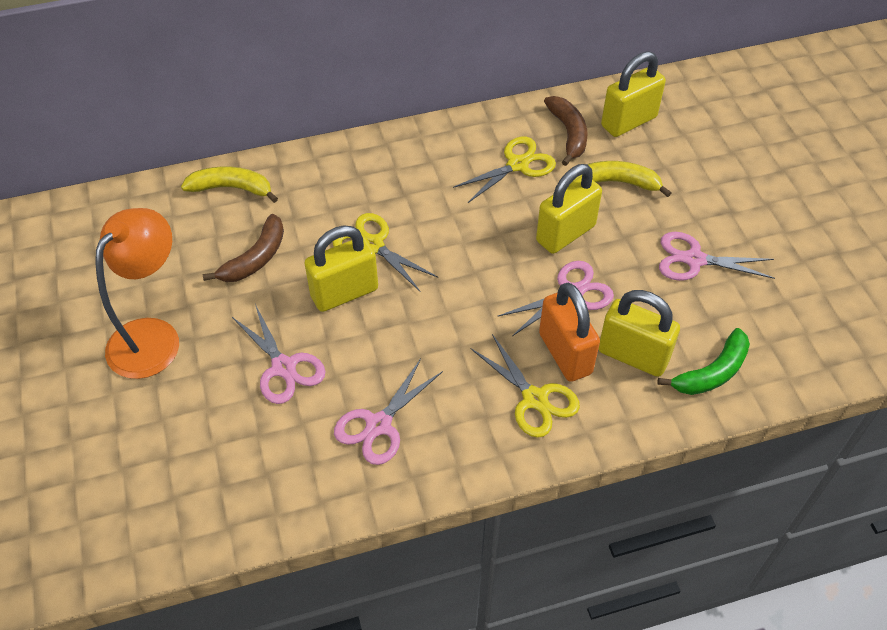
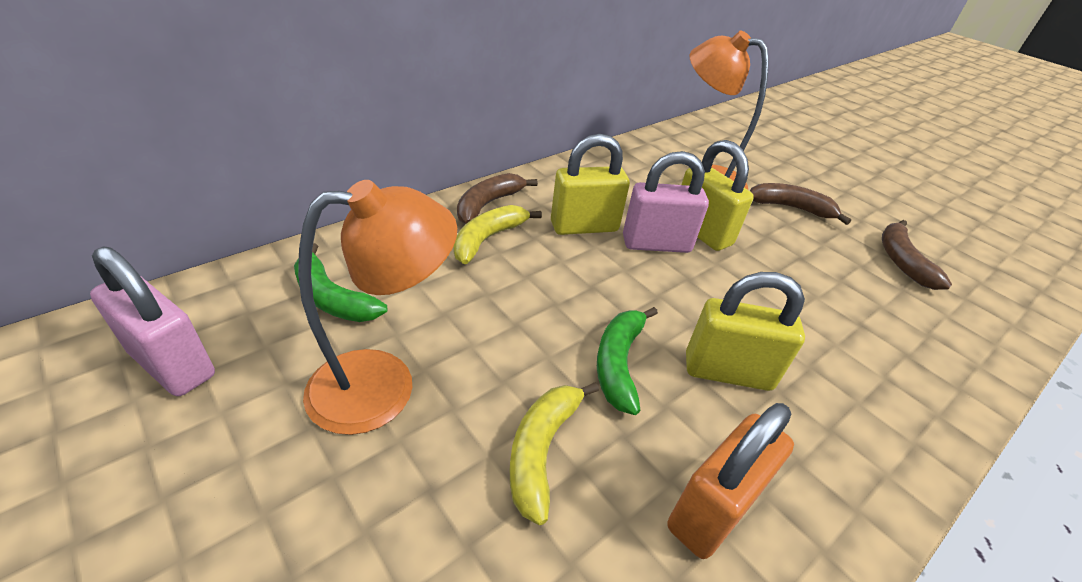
brown banana: 2 -> 3
green banana: 1 -> 2
orange lamp: 1 -> 2
pink padlock: 0 -> 2
pink scissors: 4 -> 0
yellow padlock: 4 -> 3
yellow scissors: 3 -> 0

